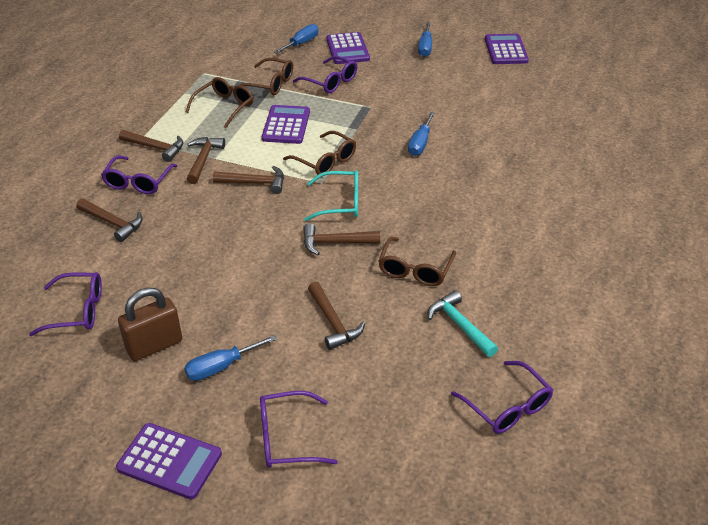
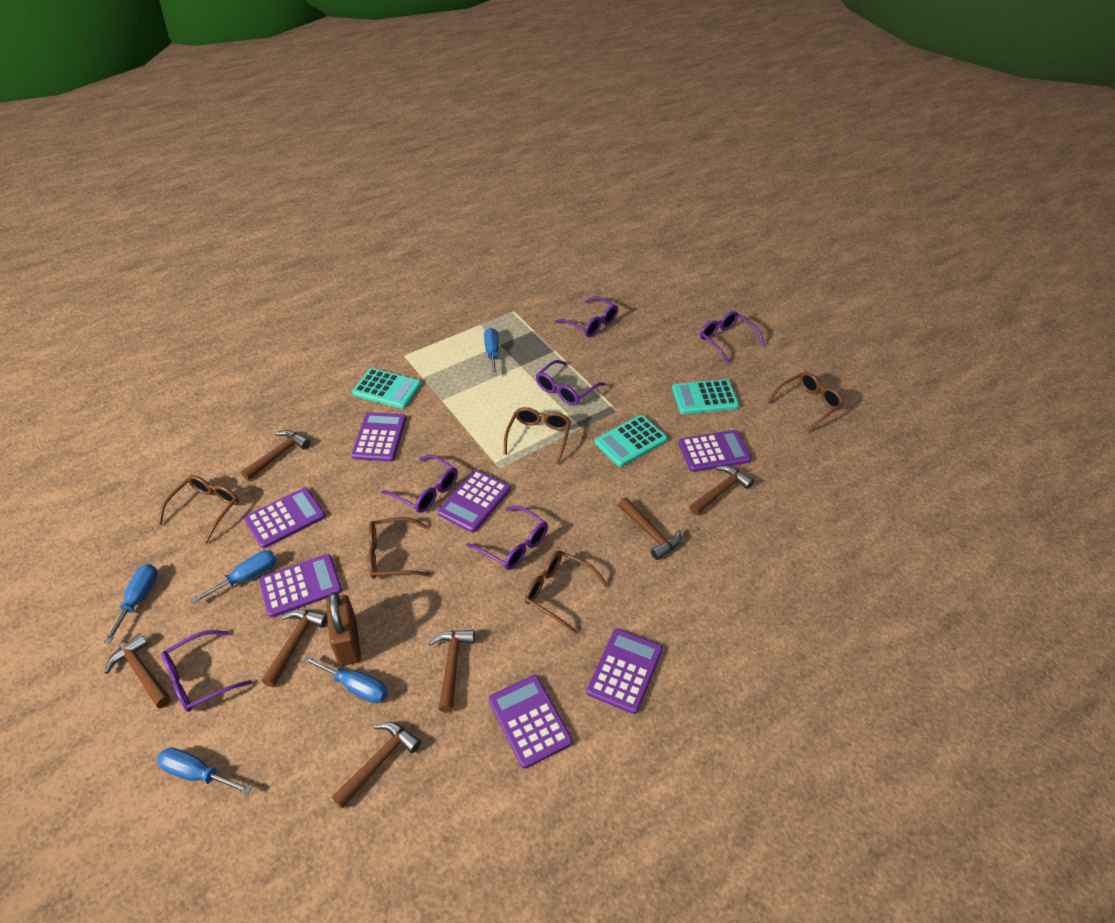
blue screwdriver: 4 -> 5
brown glasses: 4 -> 5
brown hammer: 6 -> 7
purple calculator: 4 -> 7
purple glasses: 5 -> 6
turquoise calculator: 0 -> 3
turquoise glasses: 1 -> 0
turquoise hammer: 1 -> 0

